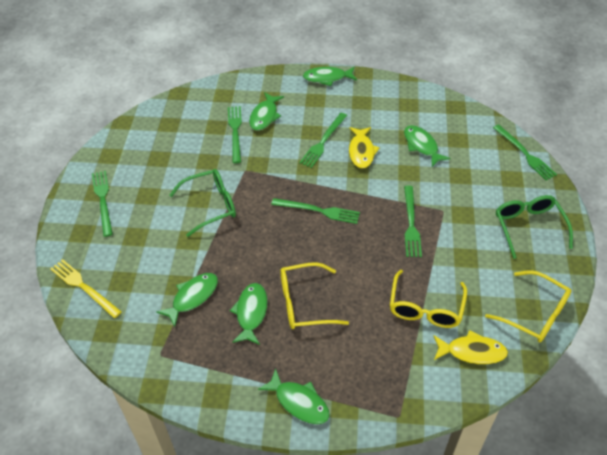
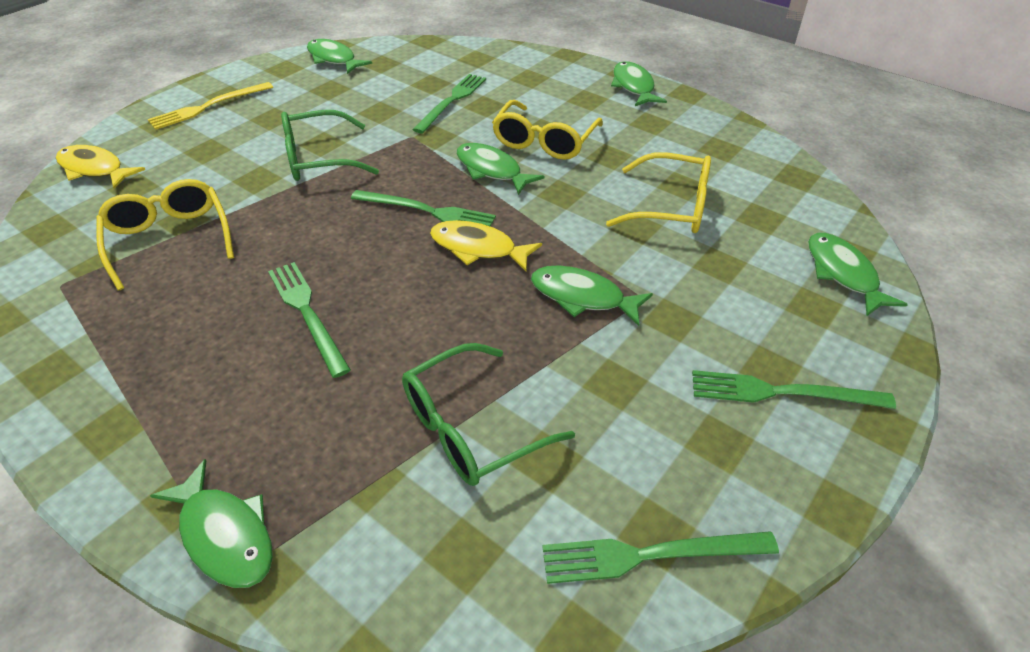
green fork: 6 -> 5

